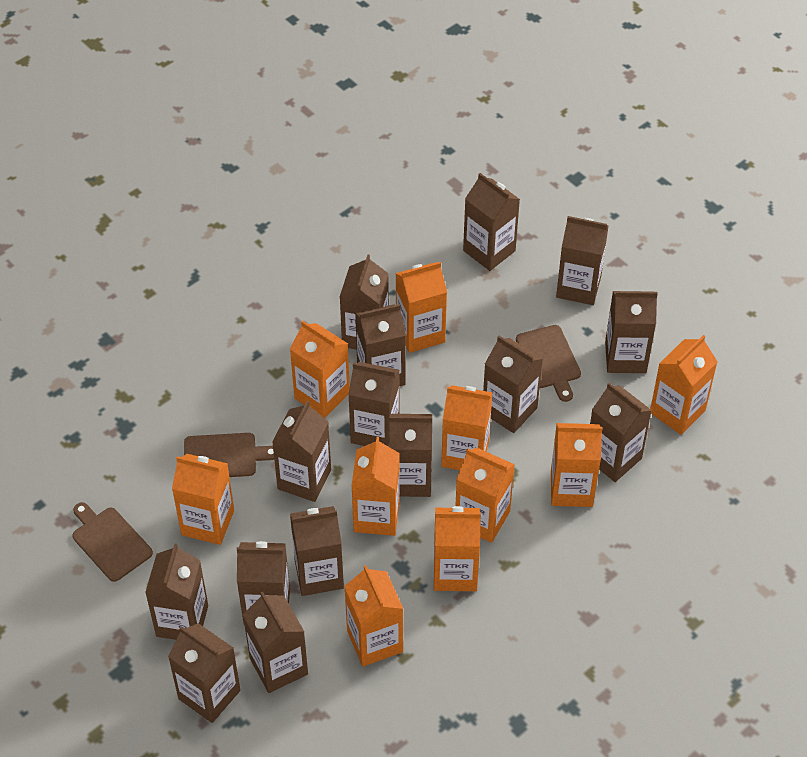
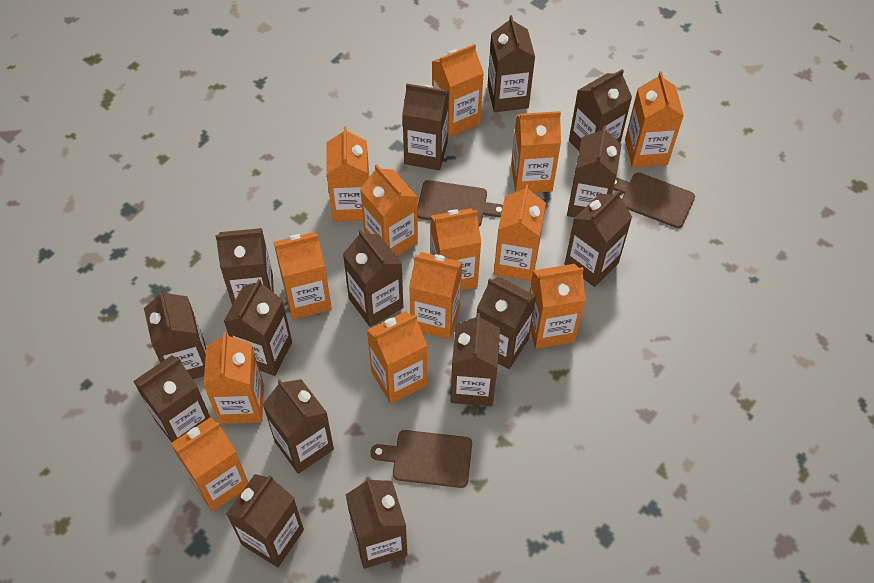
orange carton: 10 -> 13

